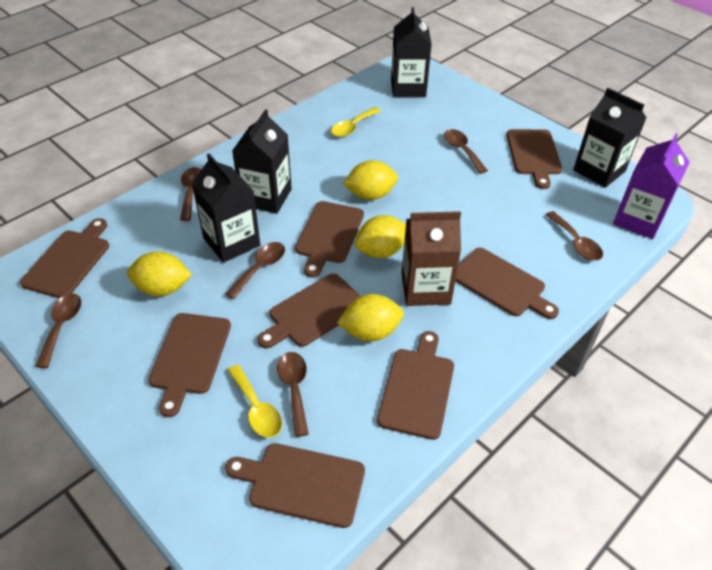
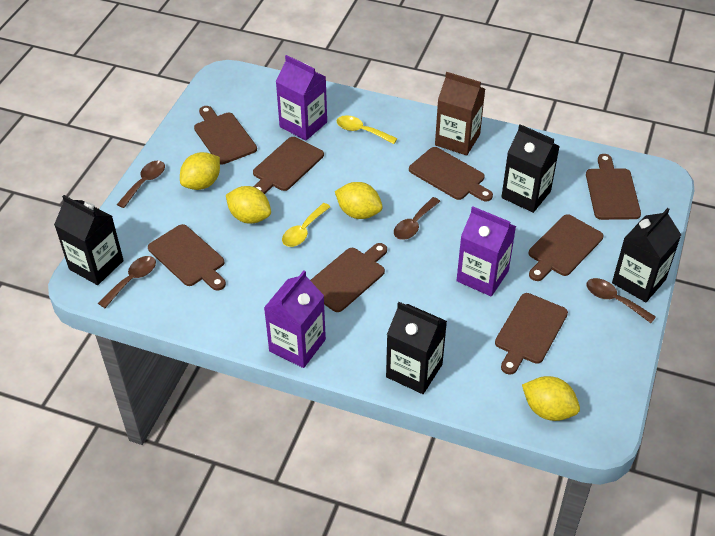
brown spoon: 6 -> 4
purple carton: 1 -> 3

